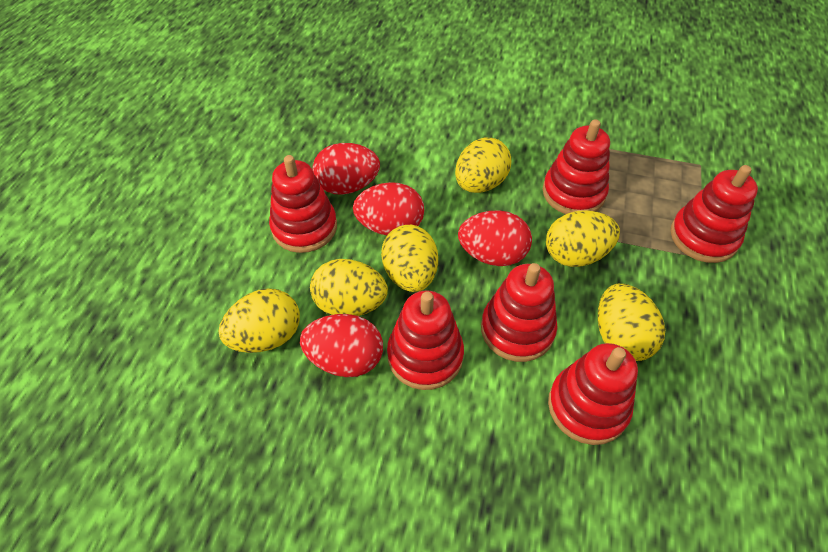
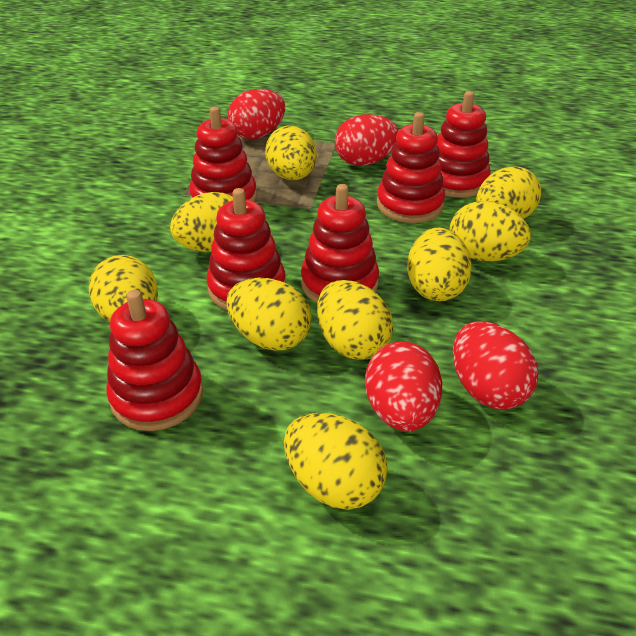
yellow egg: 6 -> 9

